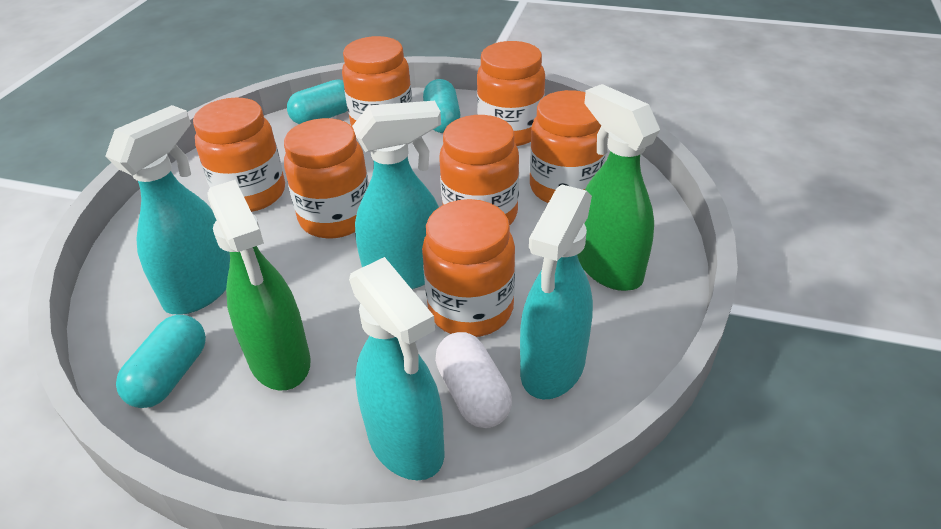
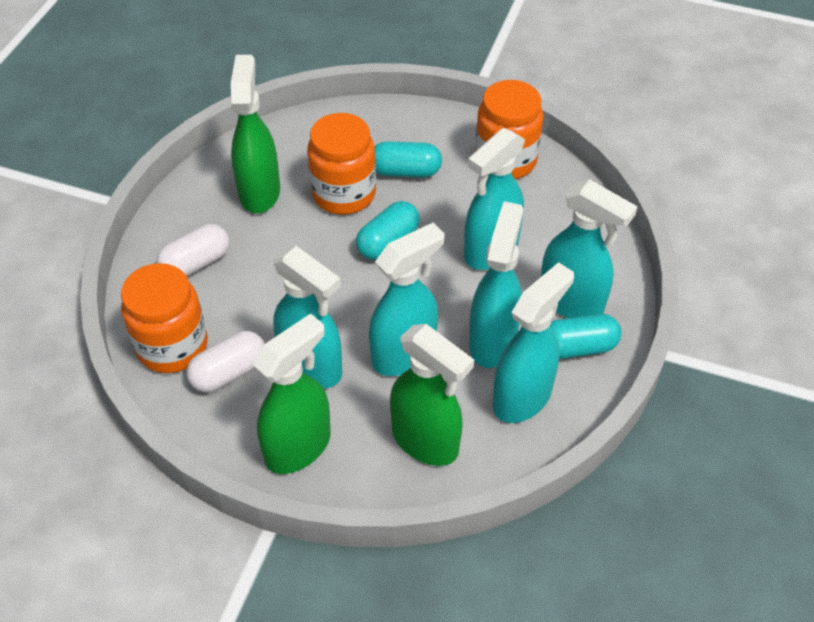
green spray bottle: 2 -> 3
orange jar: 7 -> 3
turquoise spray bottle: 4 -> 6
white capsule: 1 -> 2

